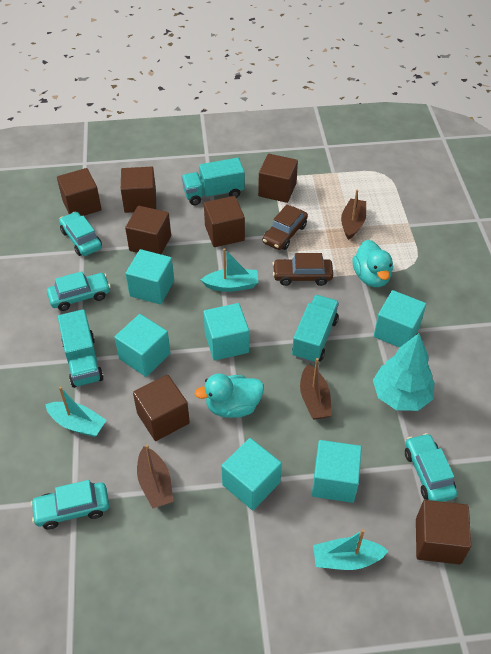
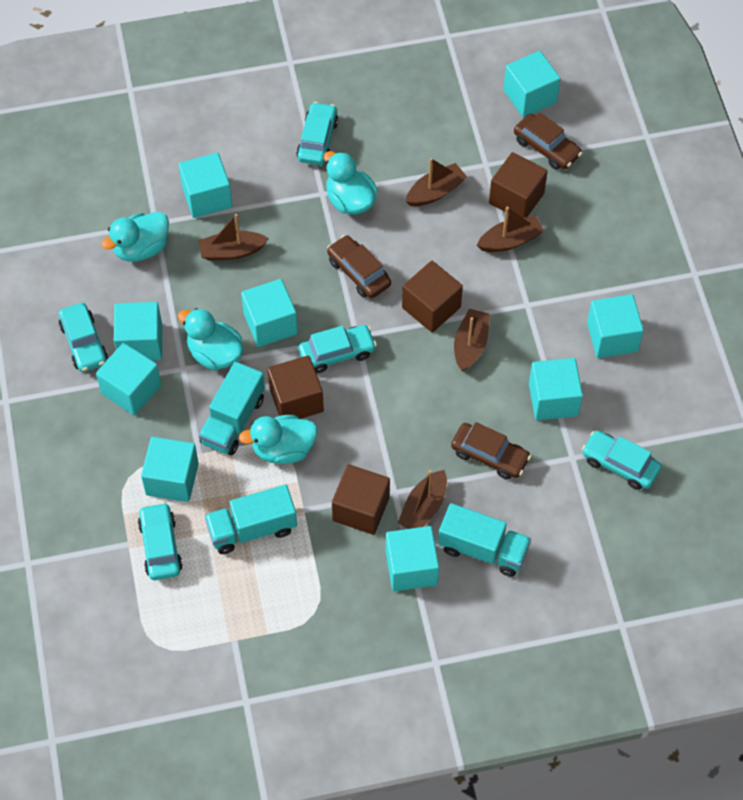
brown boat: 3 -> 5
brown car: 2 -> 3
brown cube: 7 -> 4
turquoise boat: 3 -> 0
turquoise car: 4 -> 5
turquoise cube: 6 -> 9
turquoise duck: 2 -> 4
turquoise tree: 1 -> 0

